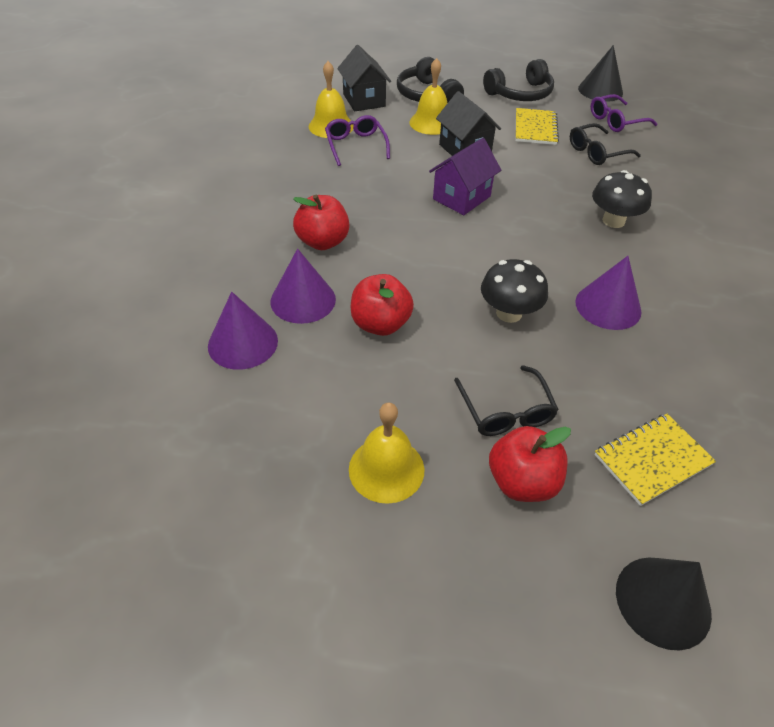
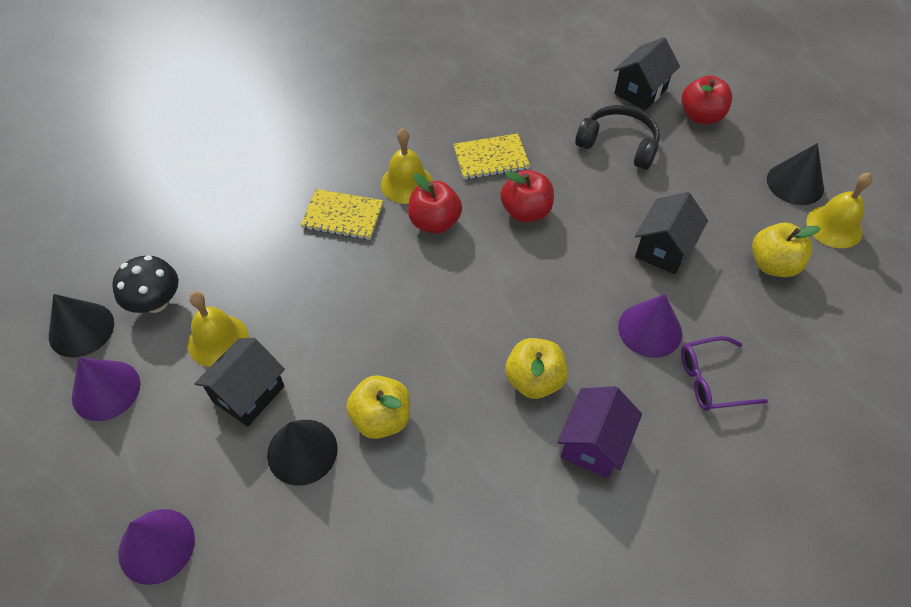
black cone: 2 -> 3
black glasses: 2 -> 0
black headphones: 2 -> 1
black house: 2 -> 3
black mushroom: 2 -> 1
purple glasses: 2 -> 1
yellow apple: 0 -> 3

